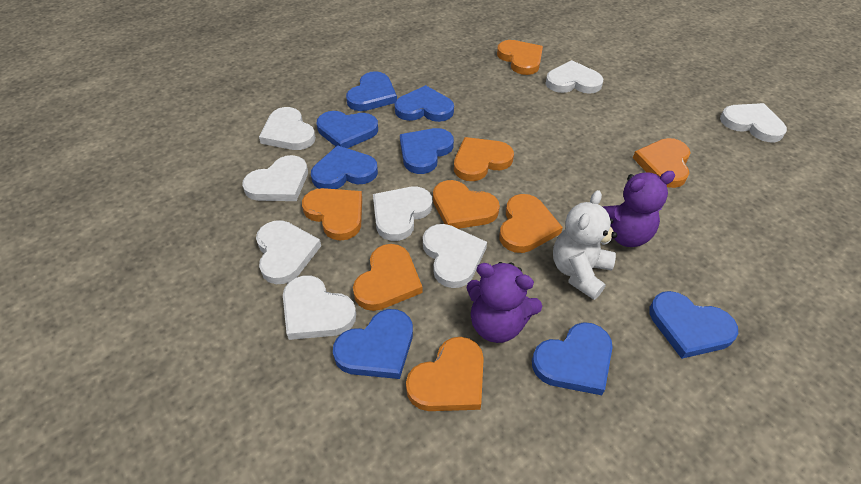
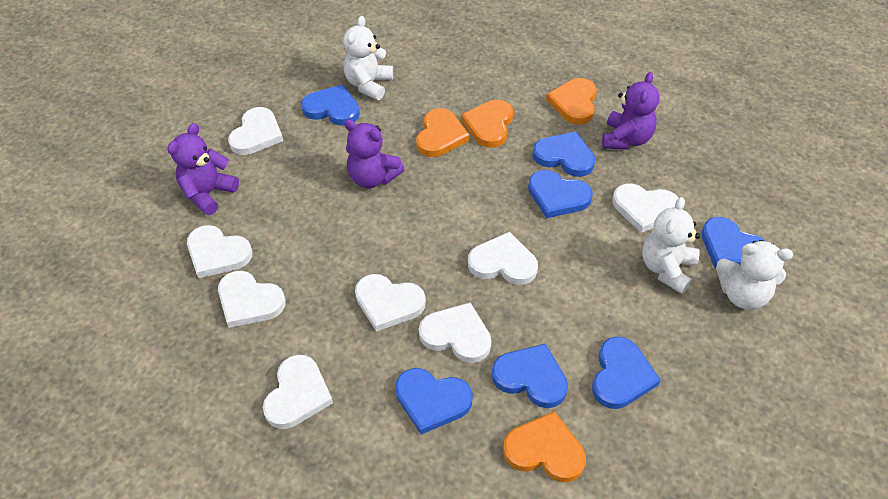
blue heart: 8 -> 7
orange heart: 8 -> 4
purple teddy bear: 2 -> 3
white teddy bear: 1 -> 3

